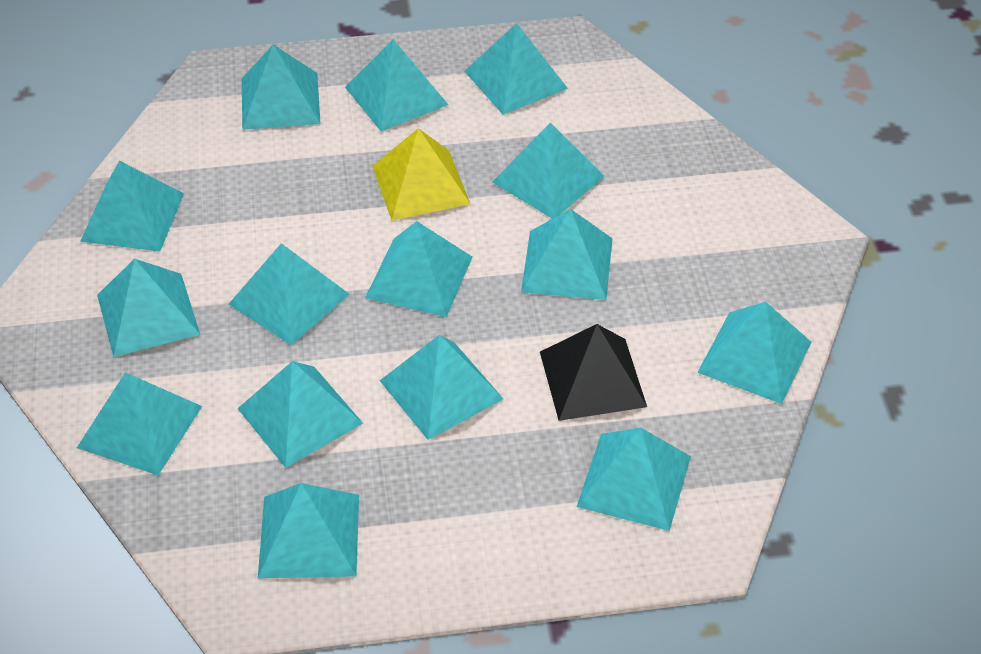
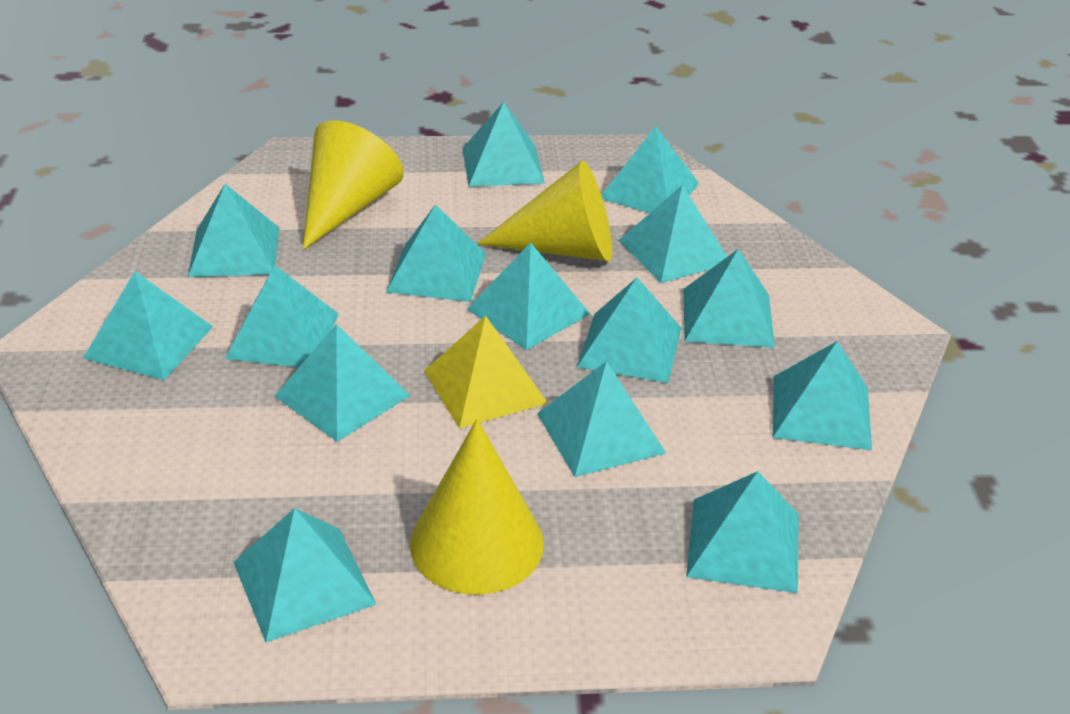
black pyramid: 1 -> 0
yellow cone: 0 -> 3

